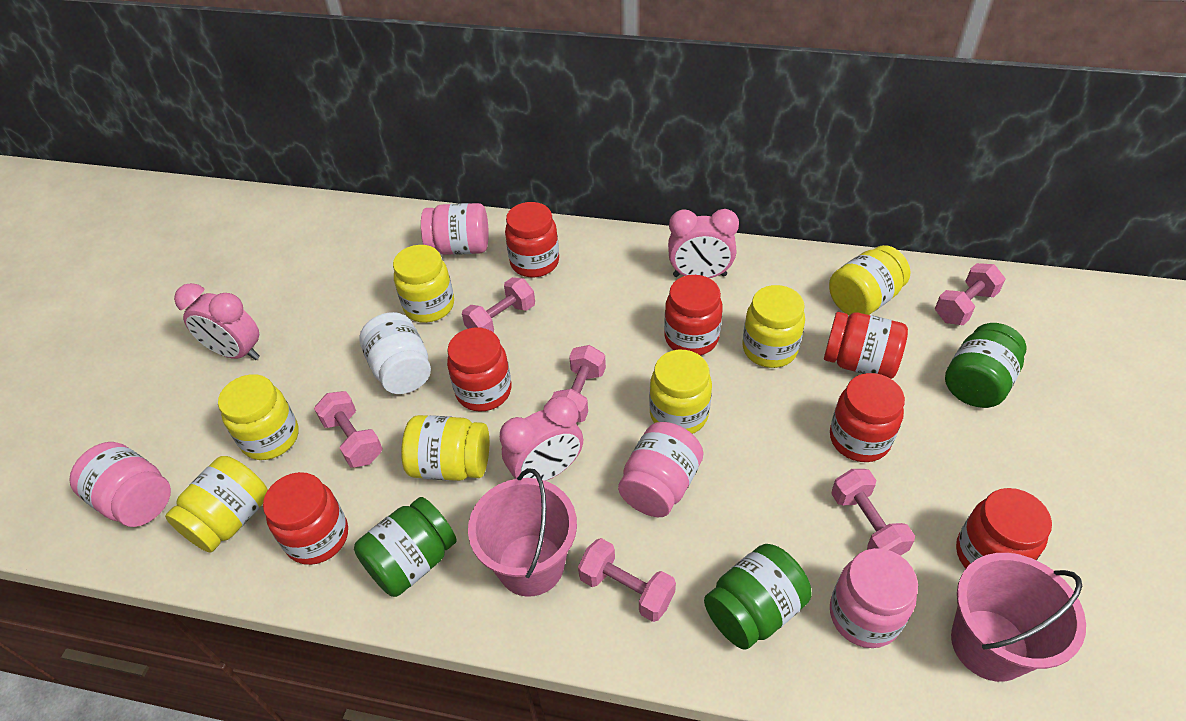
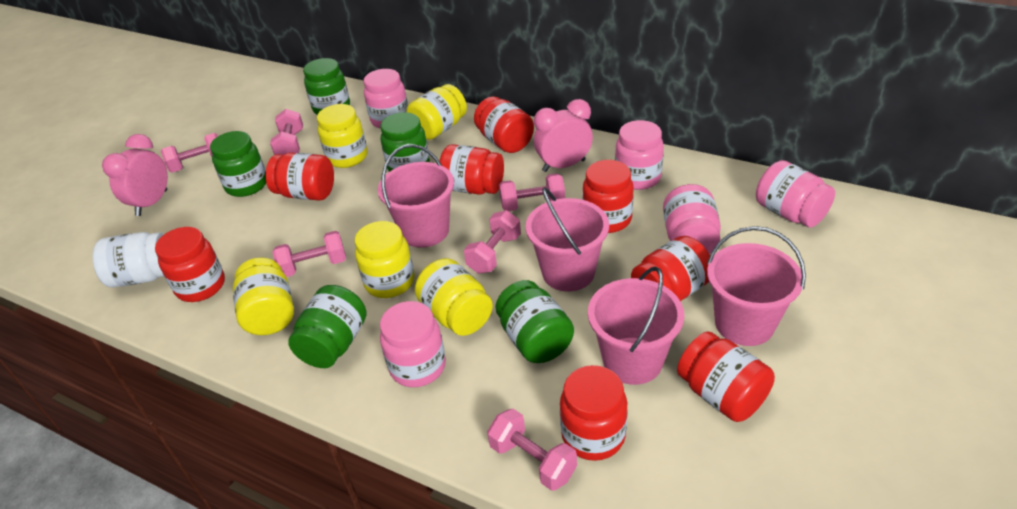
green jar: 3 -> 5
pink bucket: 2 -> 4
pink clock: 3 -> 2
pink jar: 4 -> 5
red jar: 7 -> 8
yellow jar: 7 -> 5

